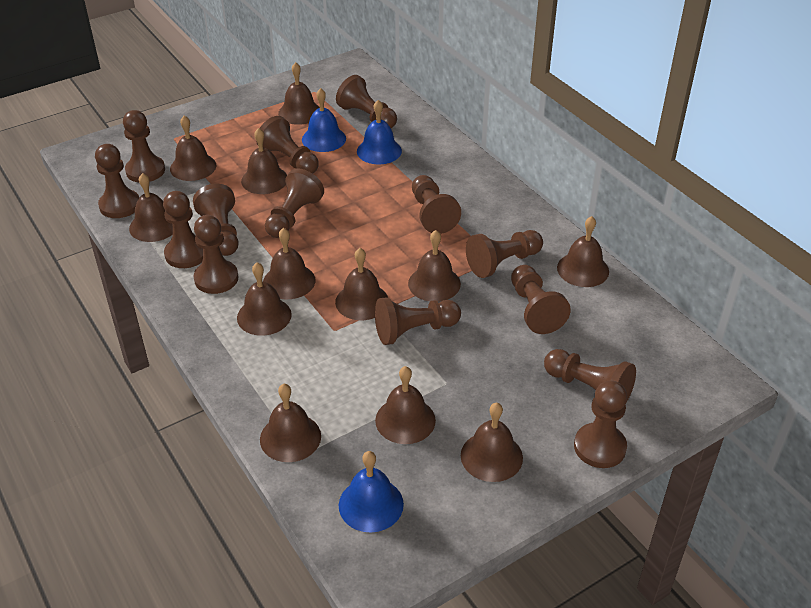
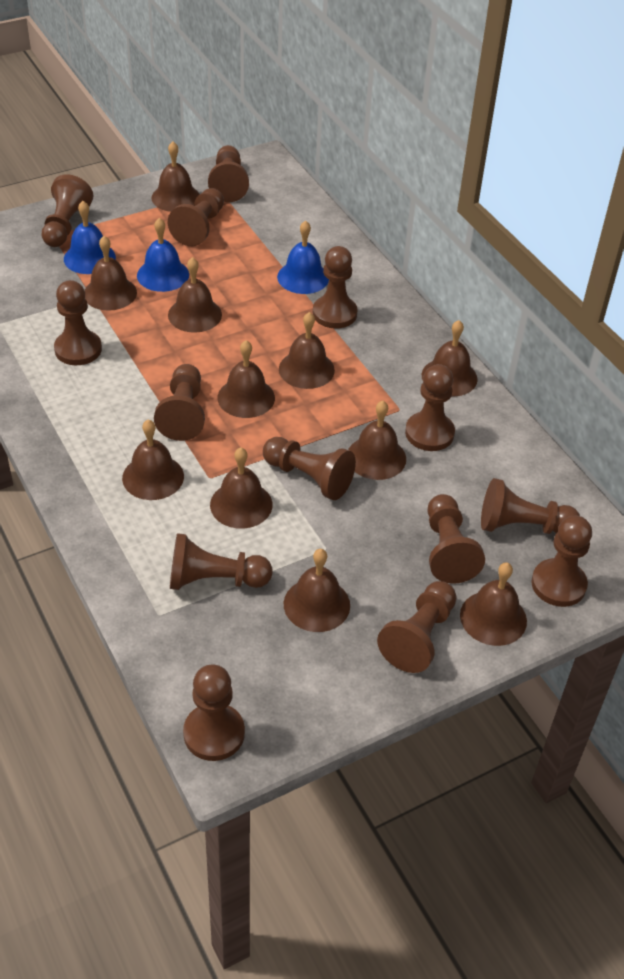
brown bell: 12 -> 11

